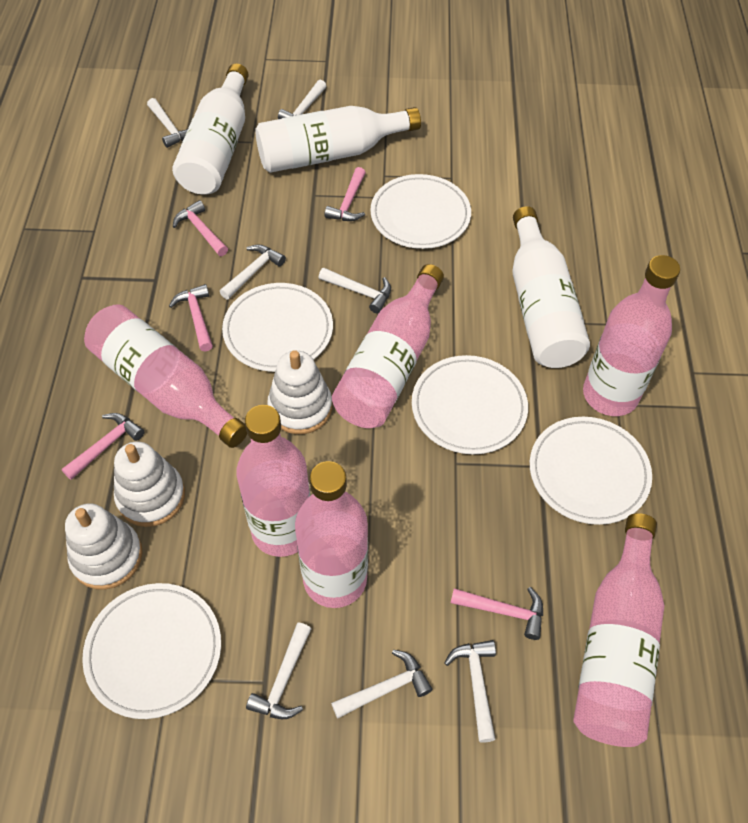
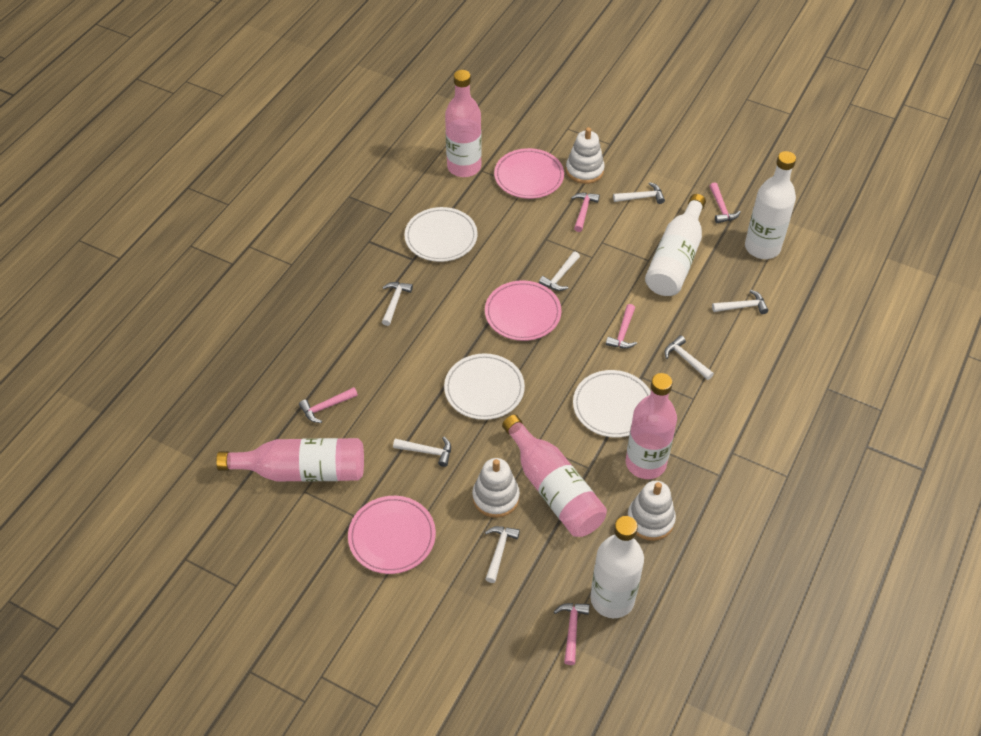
pink bottle: 6 -> 4
pink plate: 0 -> 3
white plate: 5 -> 3

